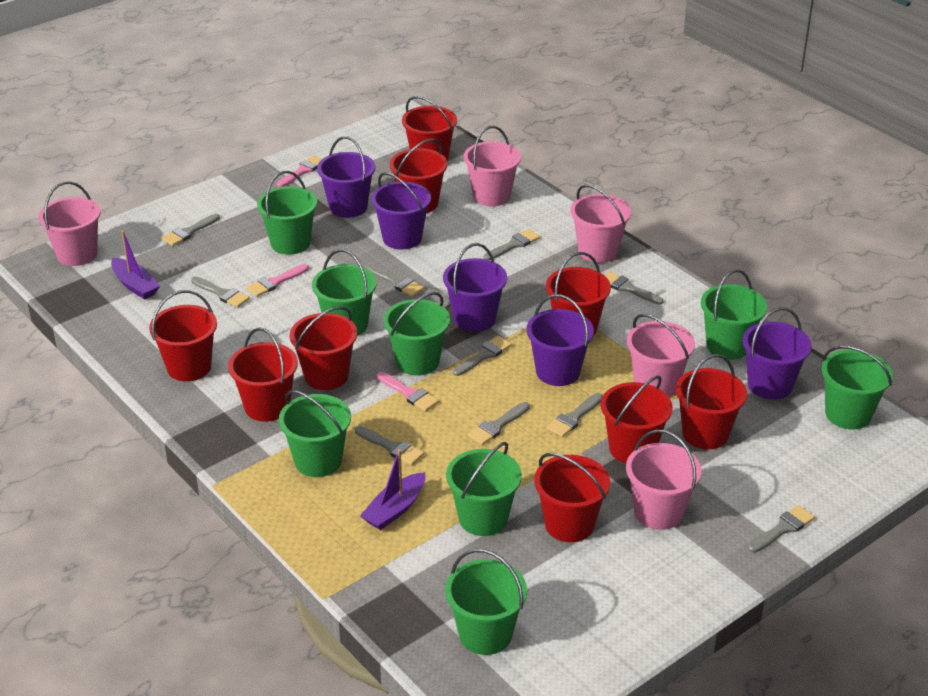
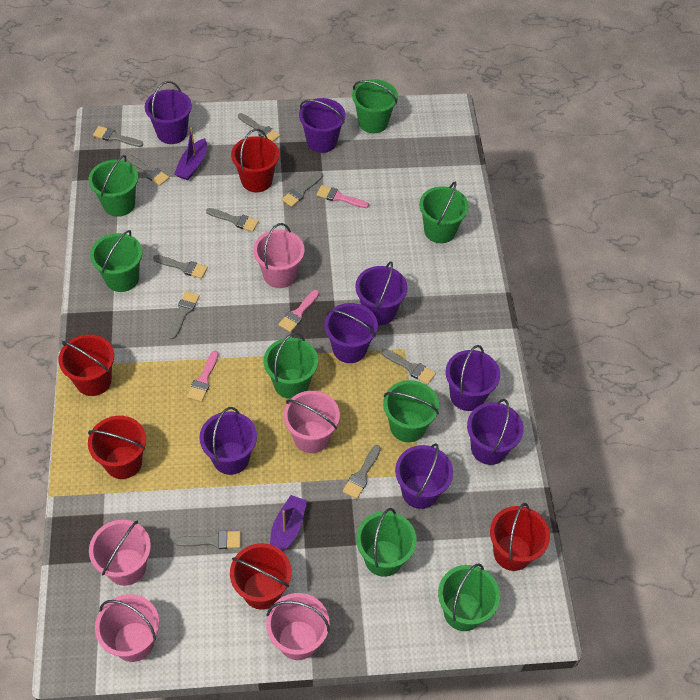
purple bucket: 5 -> 8
red bucket: 9 -> 5

